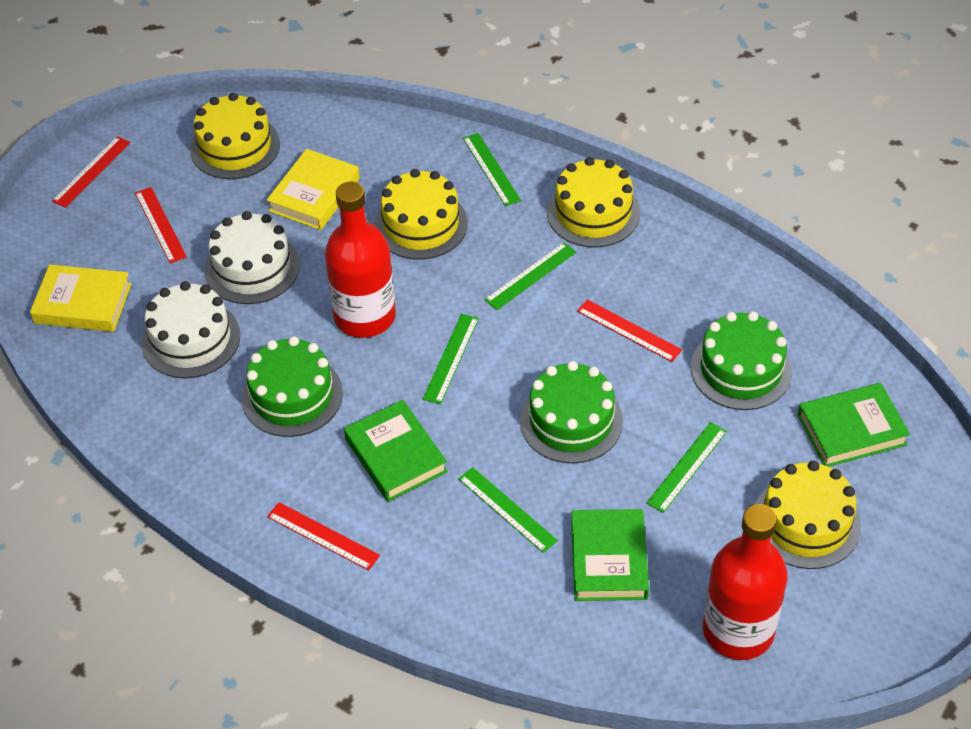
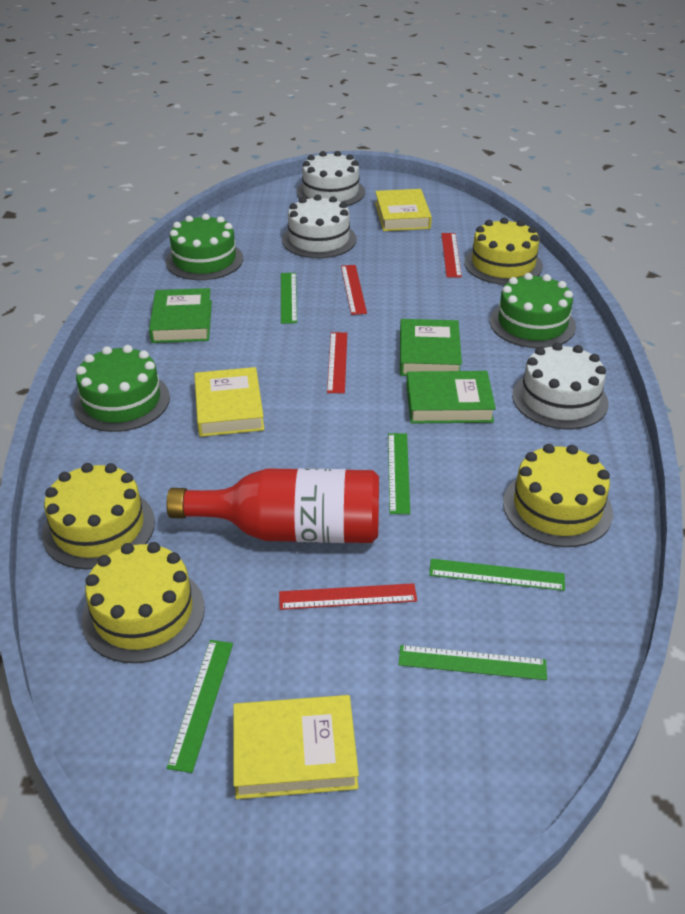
red bottle: 2 -> 1
white cake: 2 -> 3
yellow book: 2 -> 3

